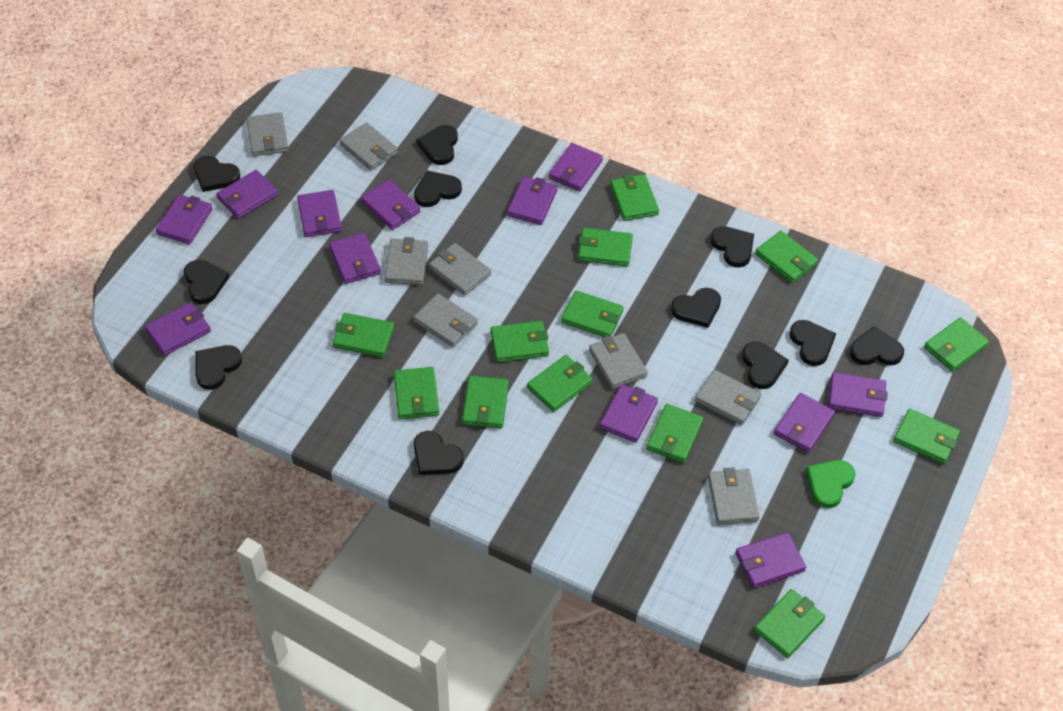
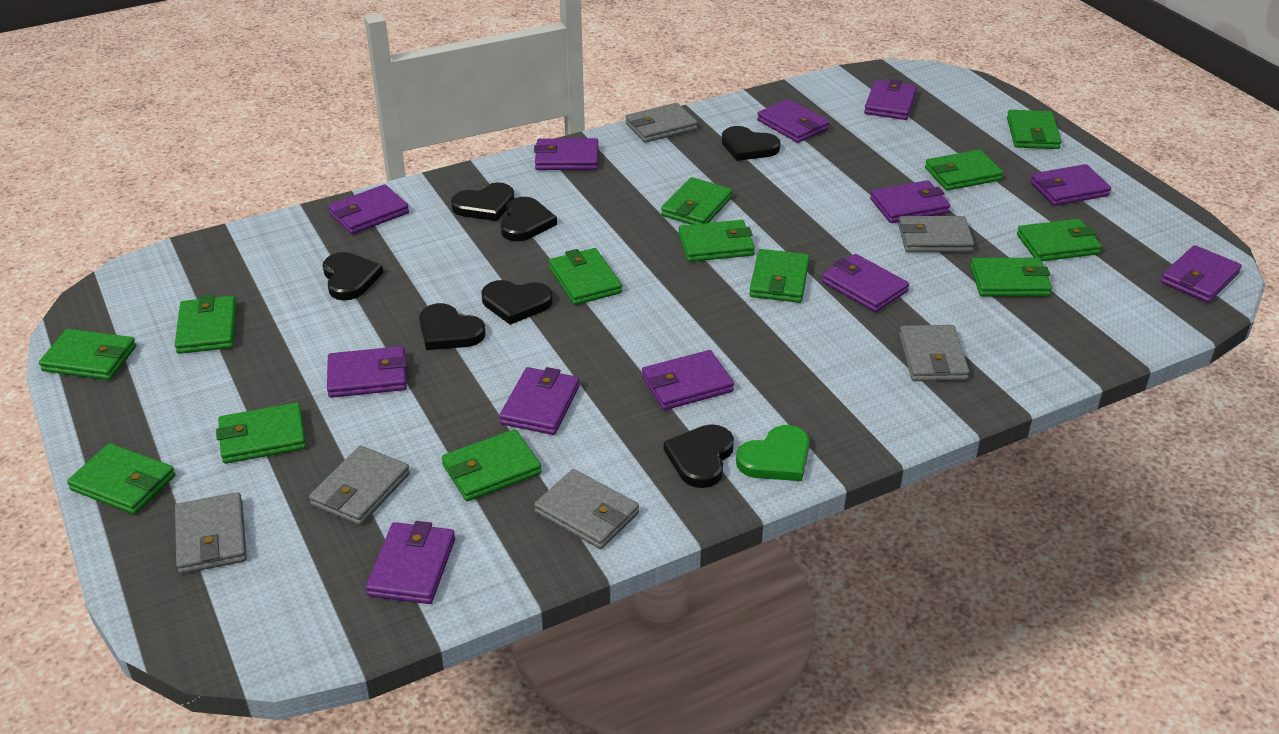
black heart: 11 -> 7
grey wallet: 8 -> 6

